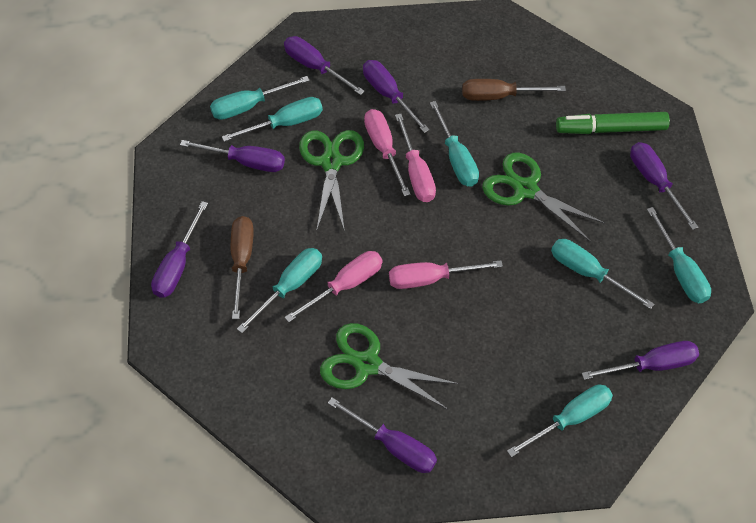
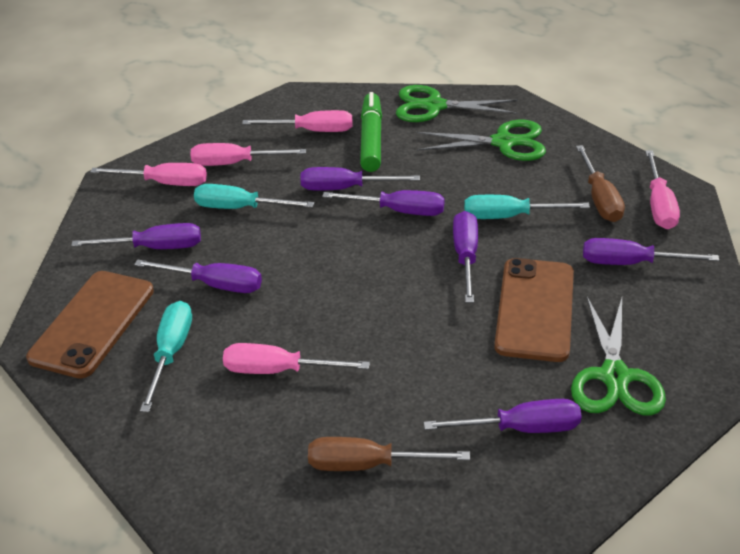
brown phone: 0 -> 2
pink screwdriver: 4 -> 5
turquoise screwdriver: 7 -> 3

